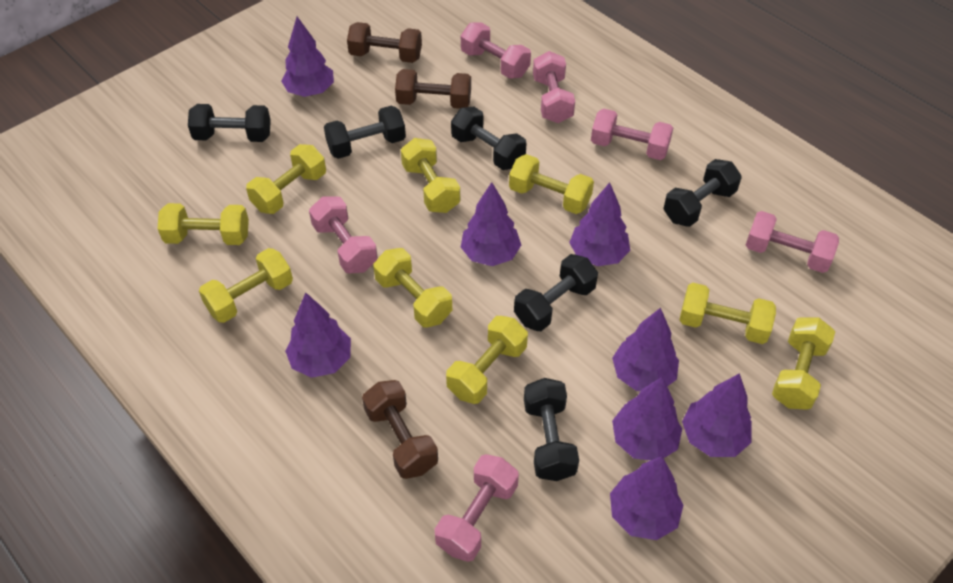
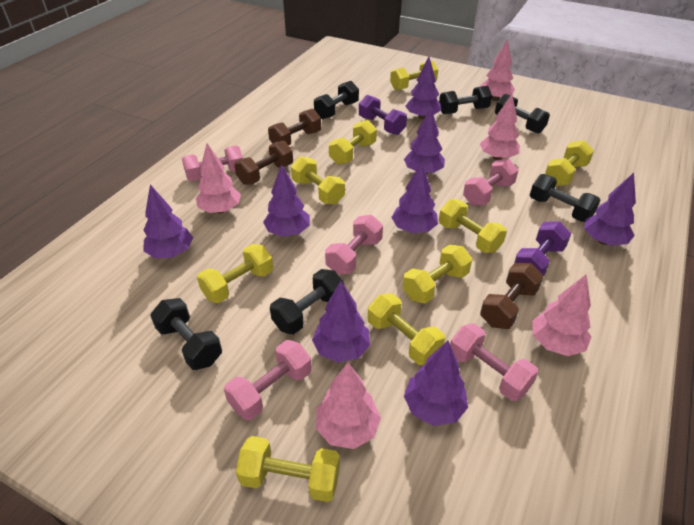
pink dumbbell: 6 -> 5
pink tree: 0 -> 5
purple dumbbell: 0 -> 2

